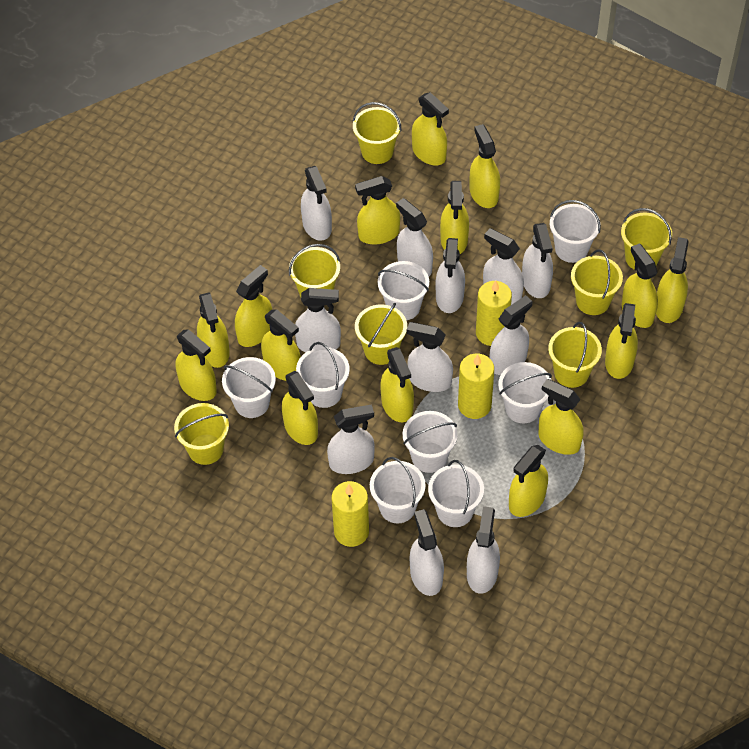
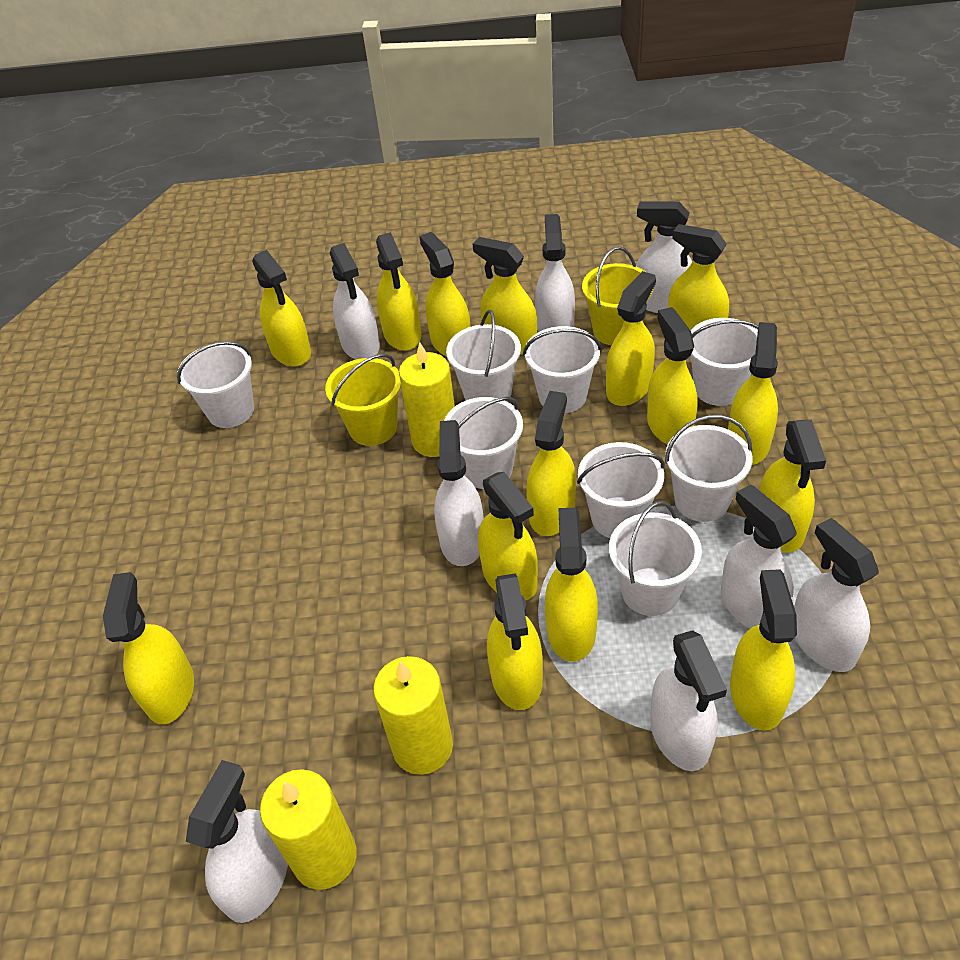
white spray bottle: 11 -> 8
yellow bucket: 7 -> 2

